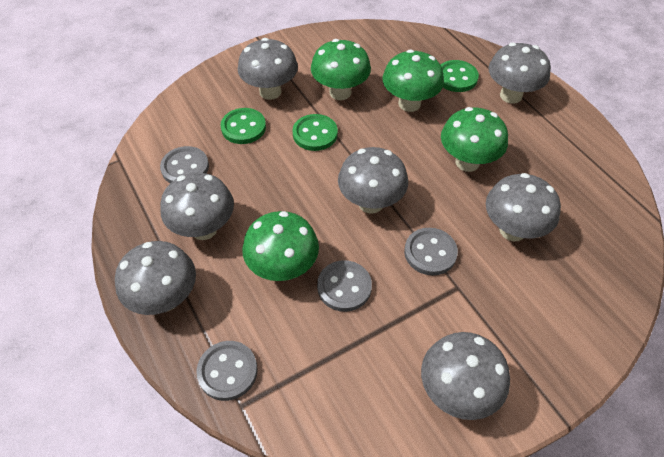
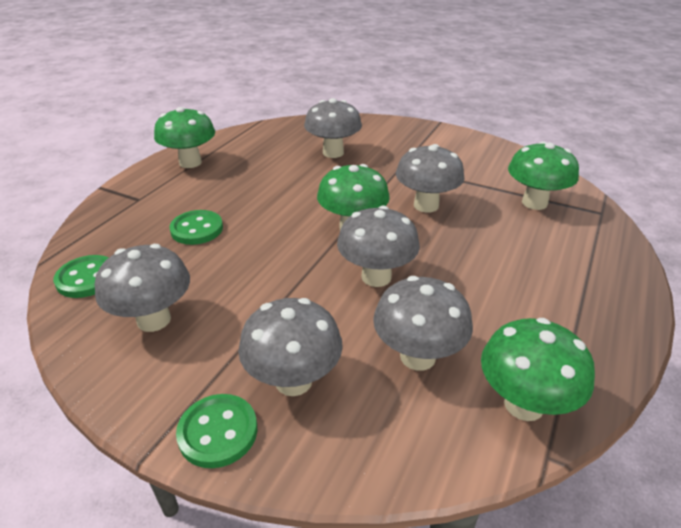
grey button: 4 -> 0
grey mushroom: 7 -> 6

